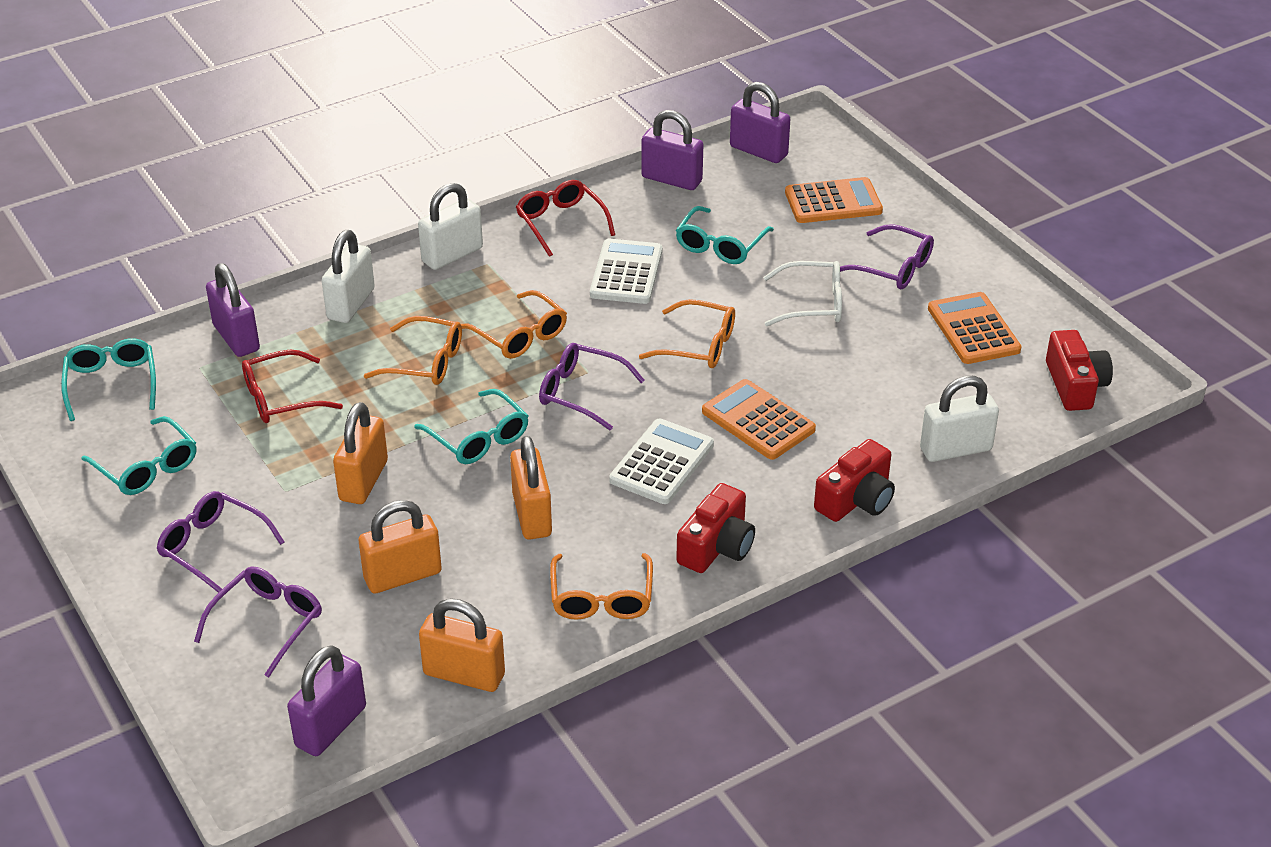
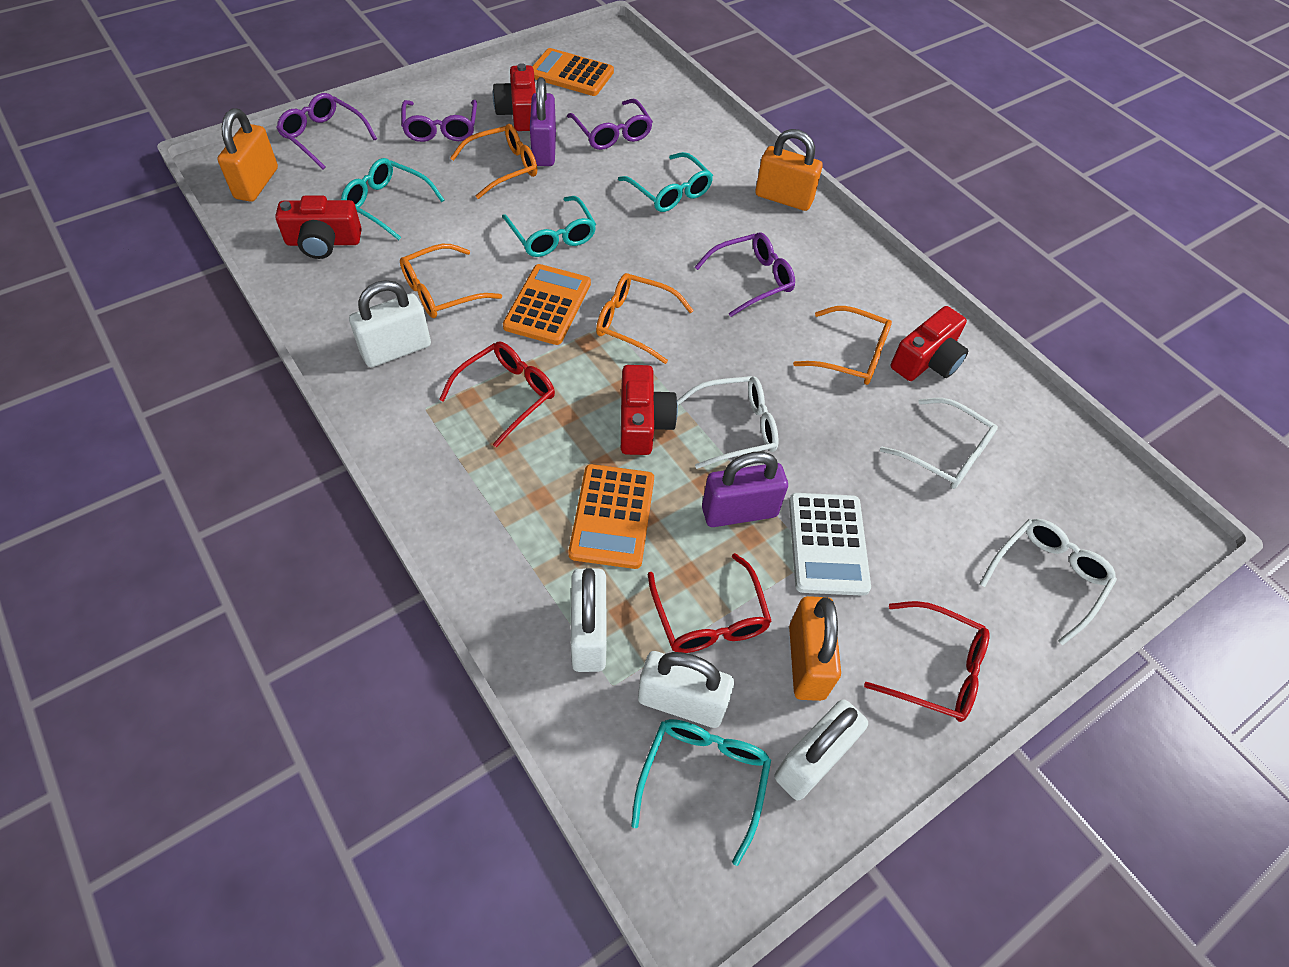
orange padlock: 4 -> 3
purple padlock: 4 -> 2
red camera: 3 -> 4
red glasses: 2 -> 3
white calculator: 2 -> 1
white glasses: 1 -> 3
white padlock: 3 -> 4

